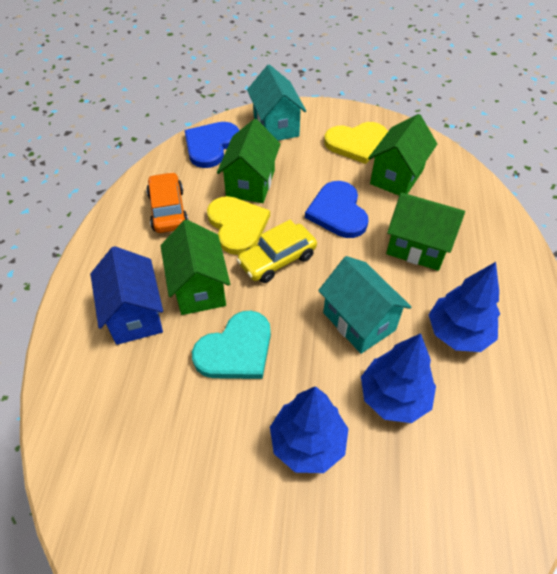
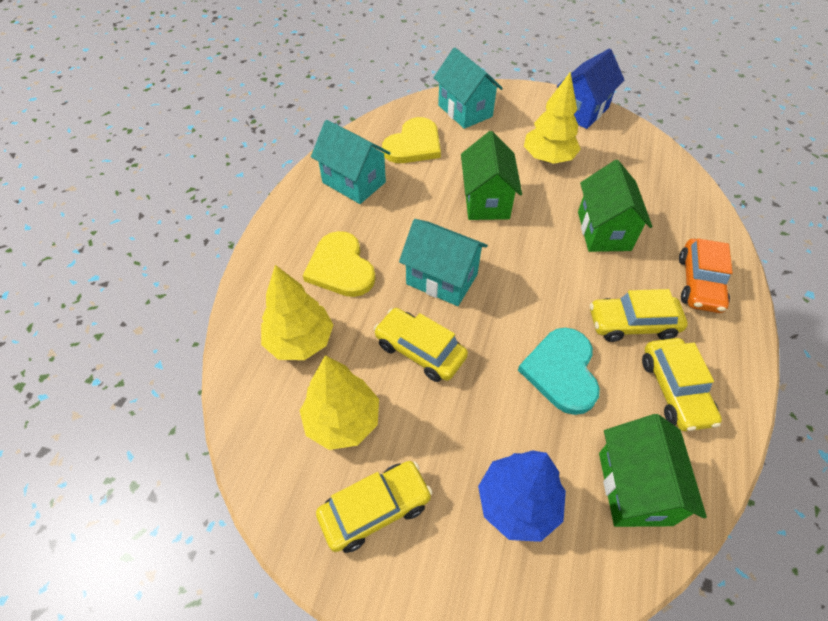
blue heart: 2 -> 0
blue tree: 3 -> 1
green house: 4 -> 3
turquoise house: 2 -> 3
yellow car: 1 -> 4
yellow tree: 0 -> 3

